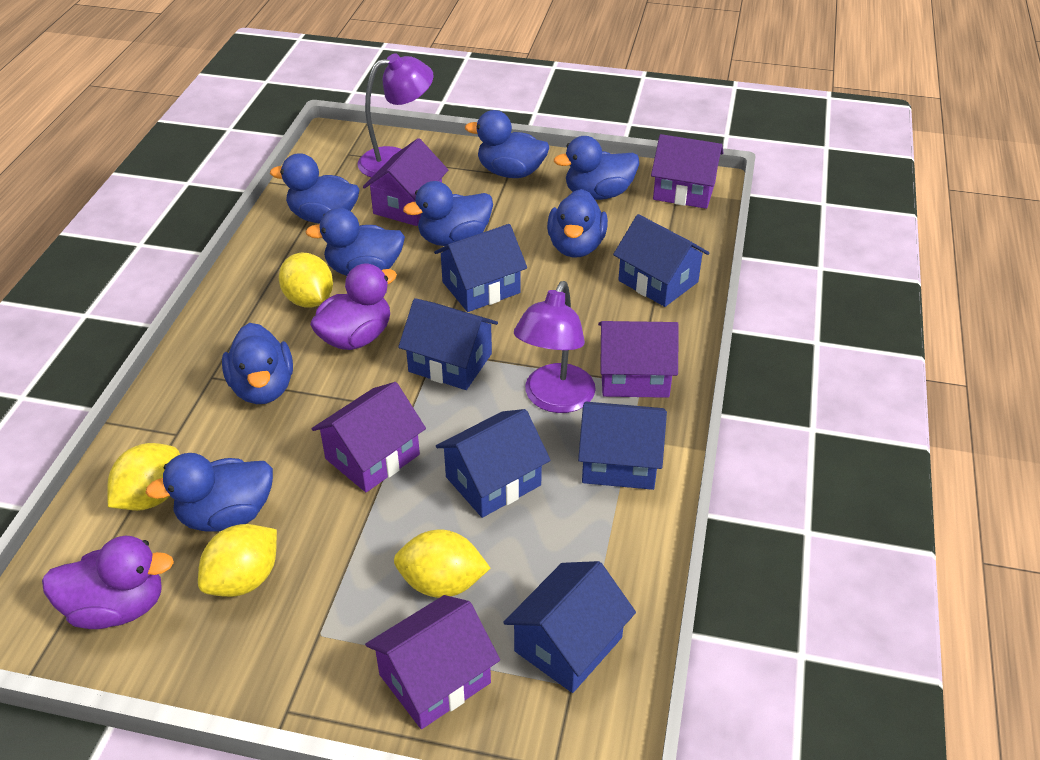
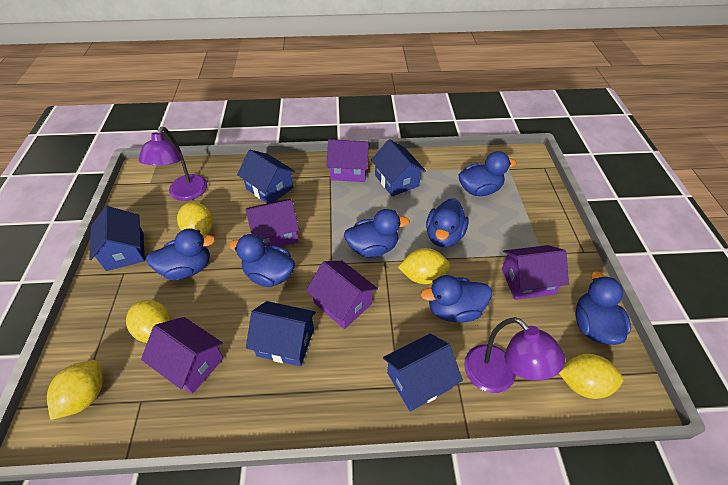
blue duck: 8 -> 7
blue house: 6 -> 5
purple duck: 2 -> 0
yellow lemon: 4 -> 5

